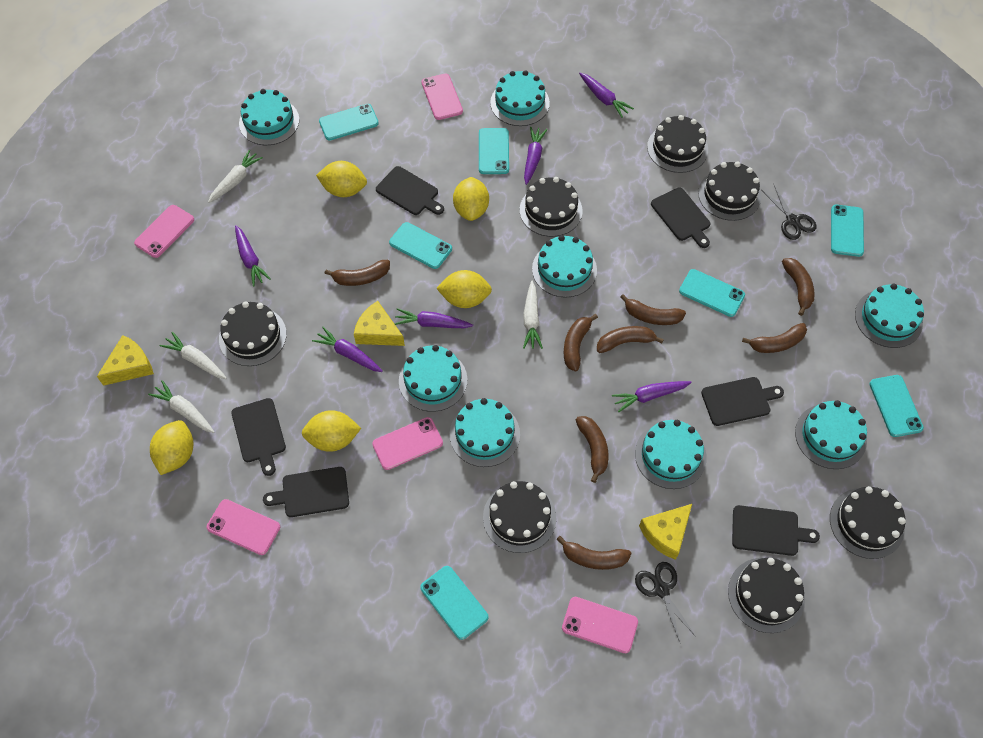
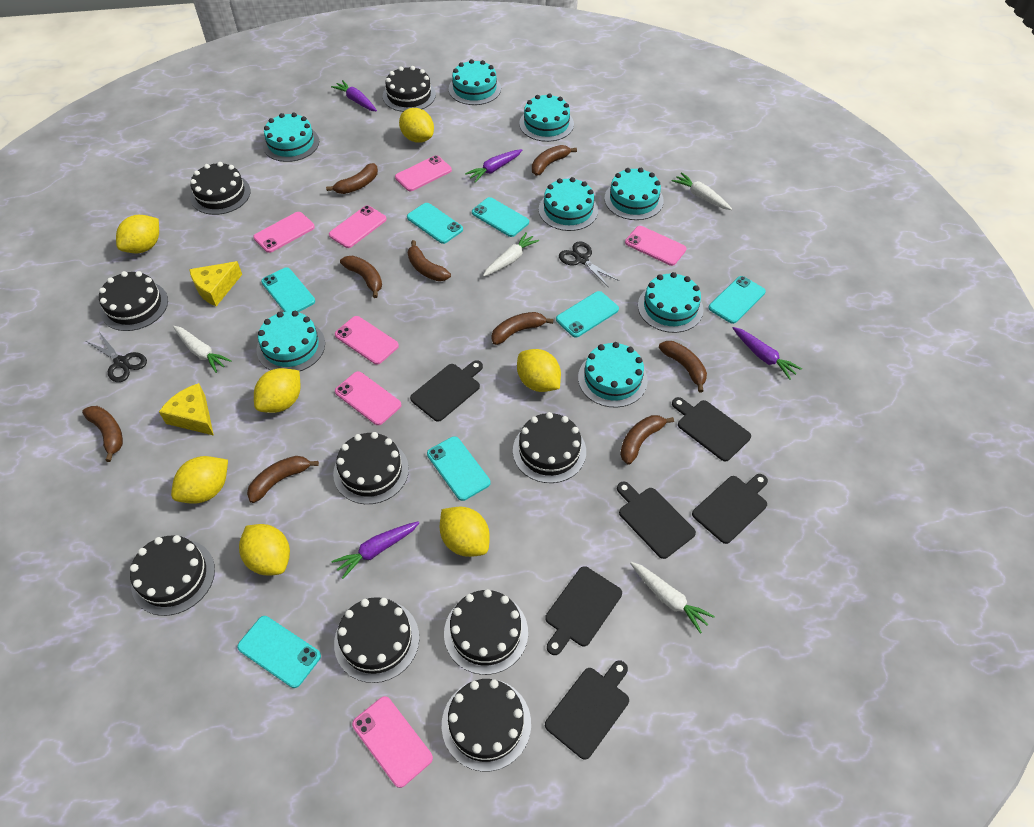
black cake: 7 -> 9
brown banana: 8 -> 9
pink phone: 5 -> 7
purple carrot: 6 -> 4
yellow cheese: 3 -> 2
yellow lemon: 5 -> 7

